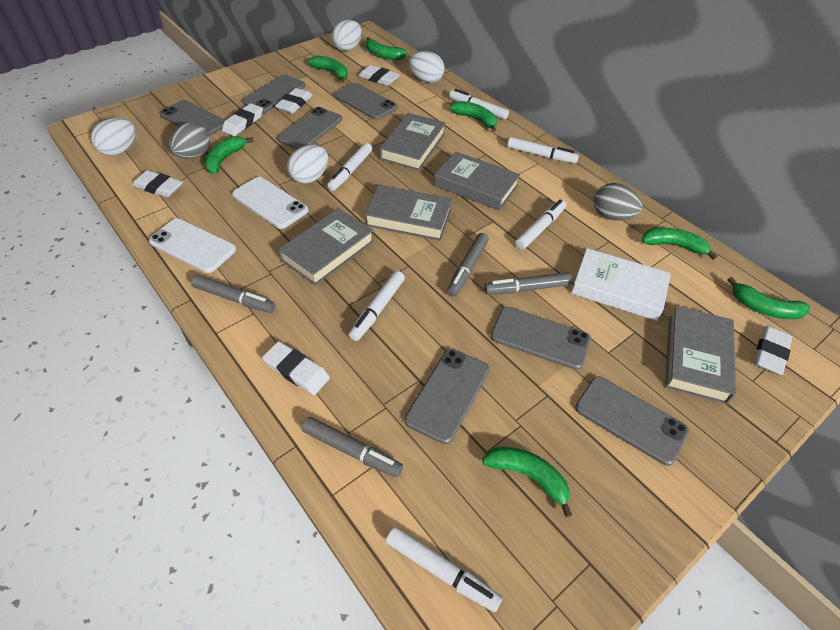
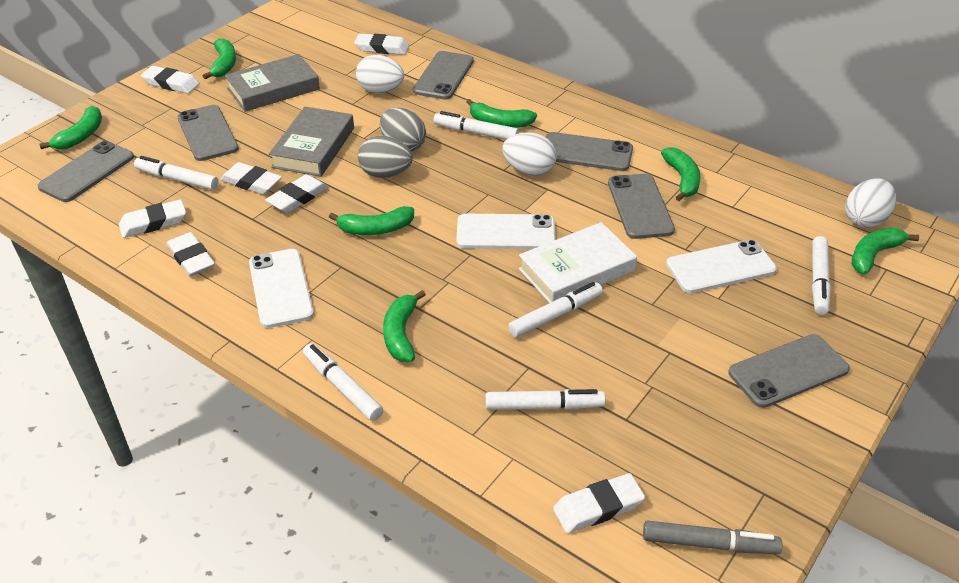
grey book: 5 -> 2
grey marker: 4 -> 1
grey phone: 7 -> 6
white egg: 4 -> 3
white eraser: 6 -> 7
white phone: 2 -> 3

